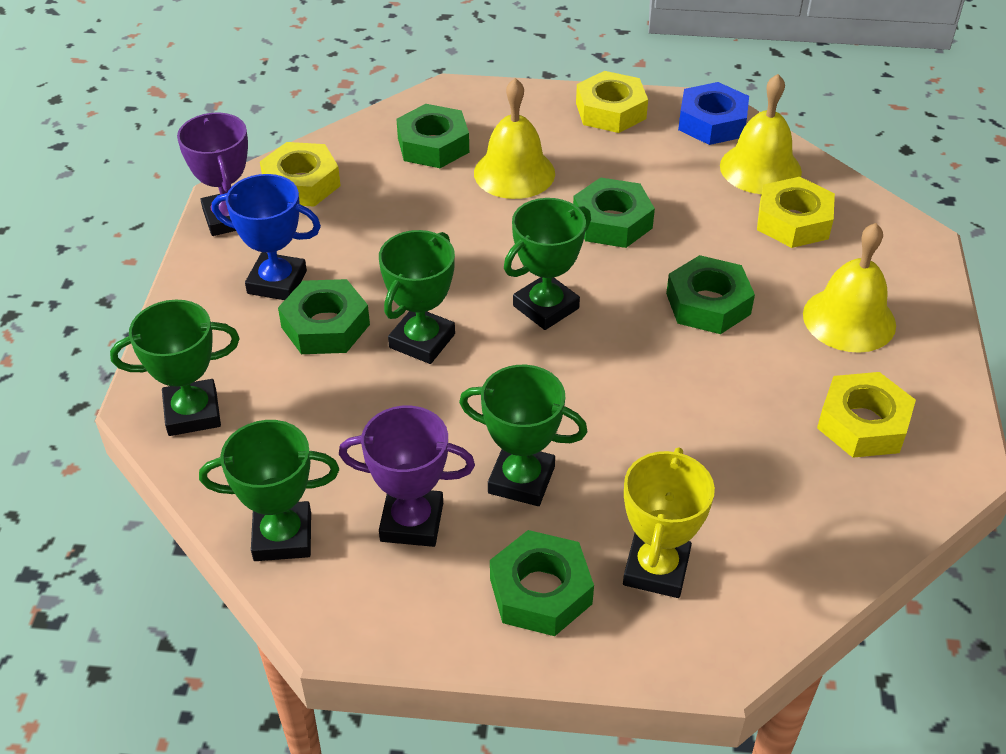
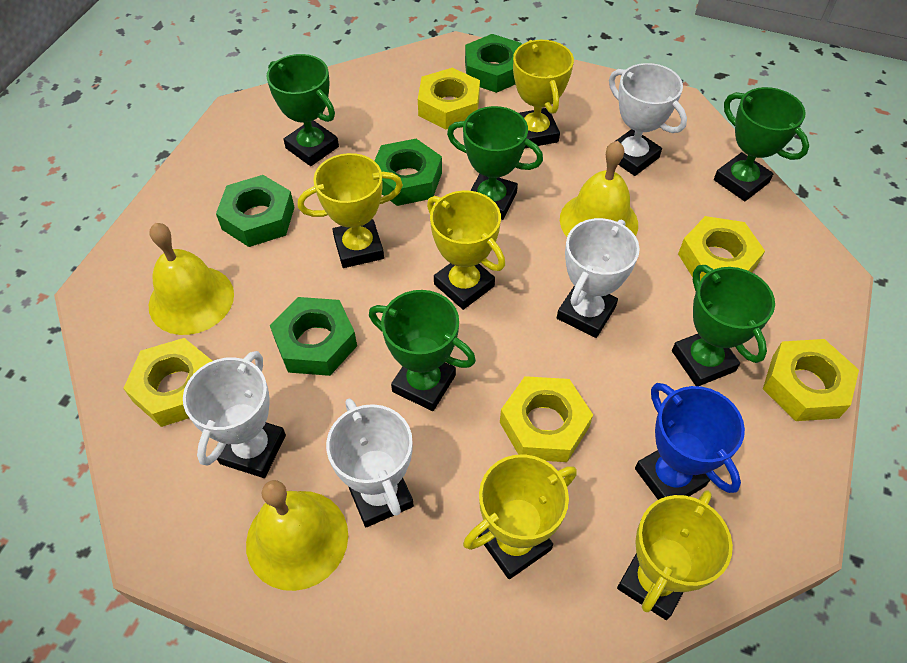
blue nut: 1 -> 0
green nut: 5 -> 4
purple trophy: 2 -> 0
white trophy: 0 -> 4
yellow nut: 4 -> 5
yellow trophy: 1 -> 5

